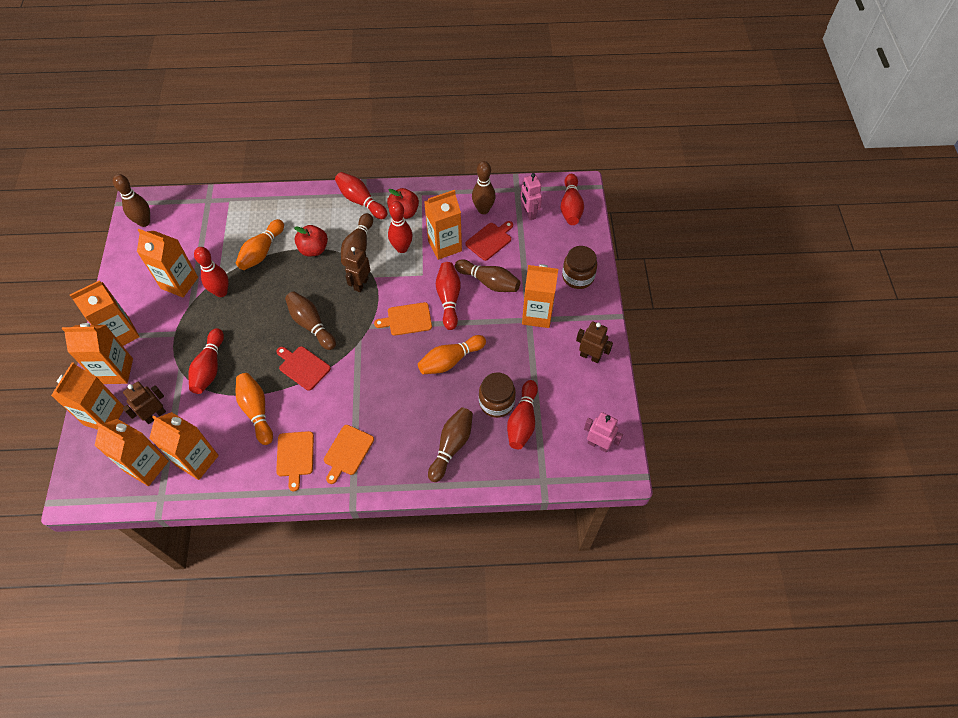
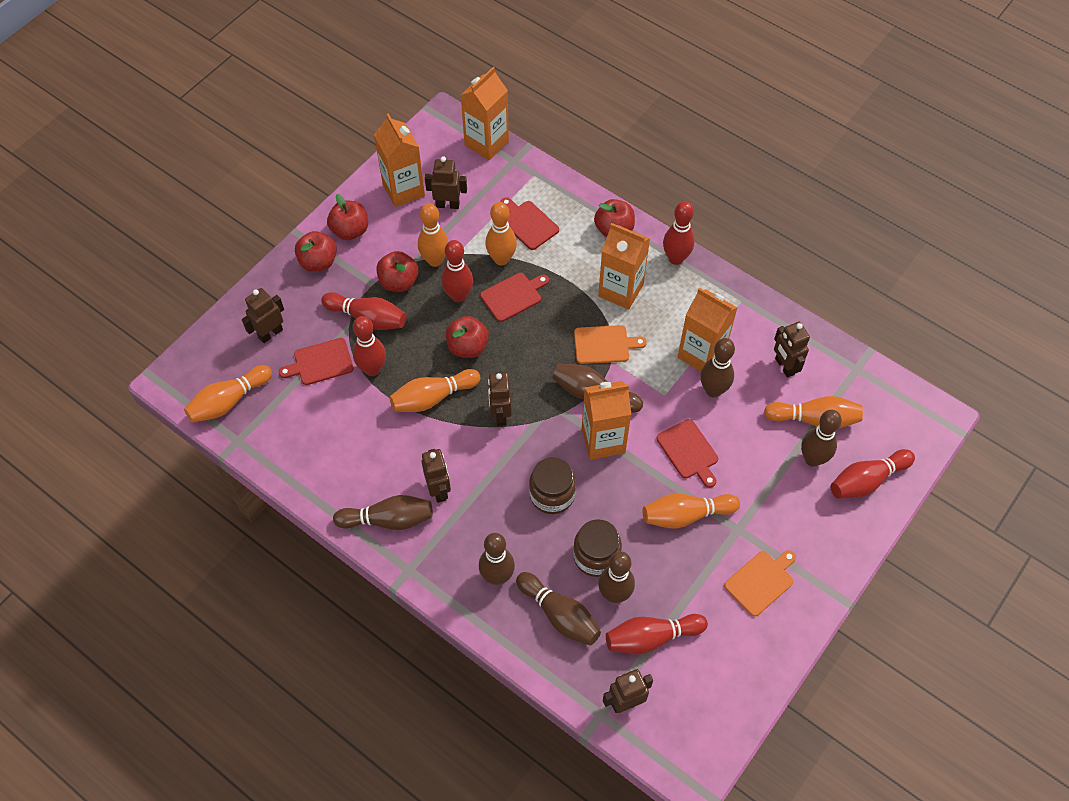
brown bowling pin: 6 -> 7
brown robot: 3 -> 6
orange bowling pin: 3 -> 6
orange carton: 8 -> 5
orange cutting board: 3 -> 2
pink robot: 2 -> 0
red apple: 2 -> 5
red bowling pin: 7 -> 6
red cutting board: 2 -> 4

